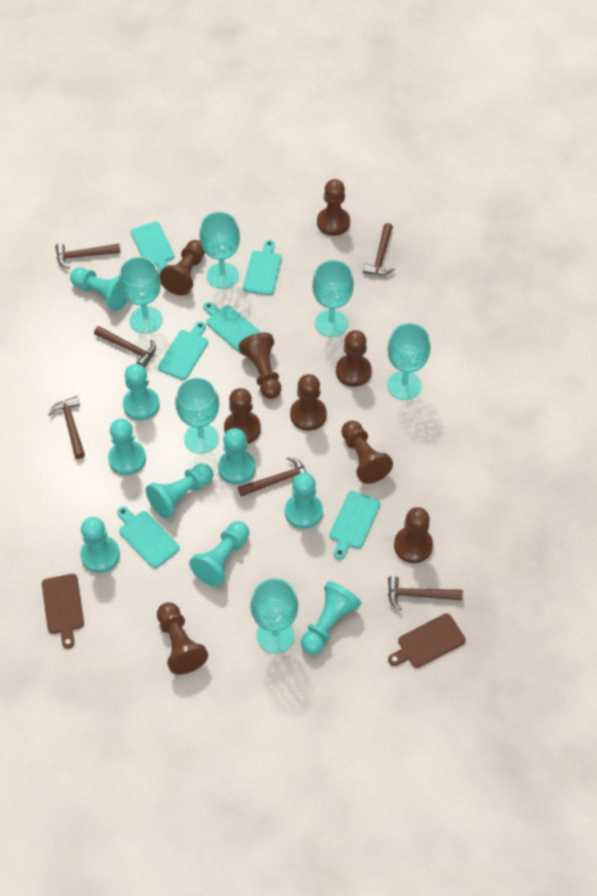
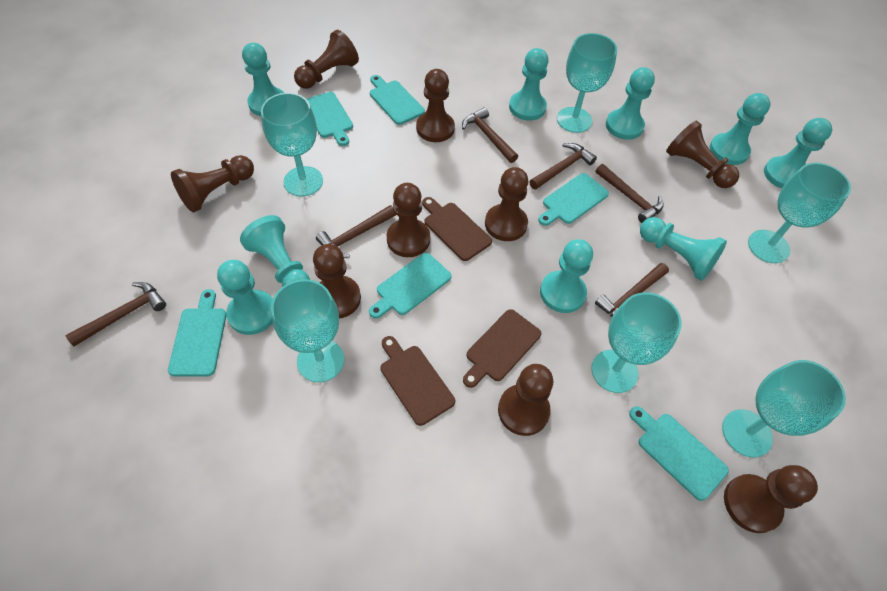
brown cutting board: 2 -> 3

